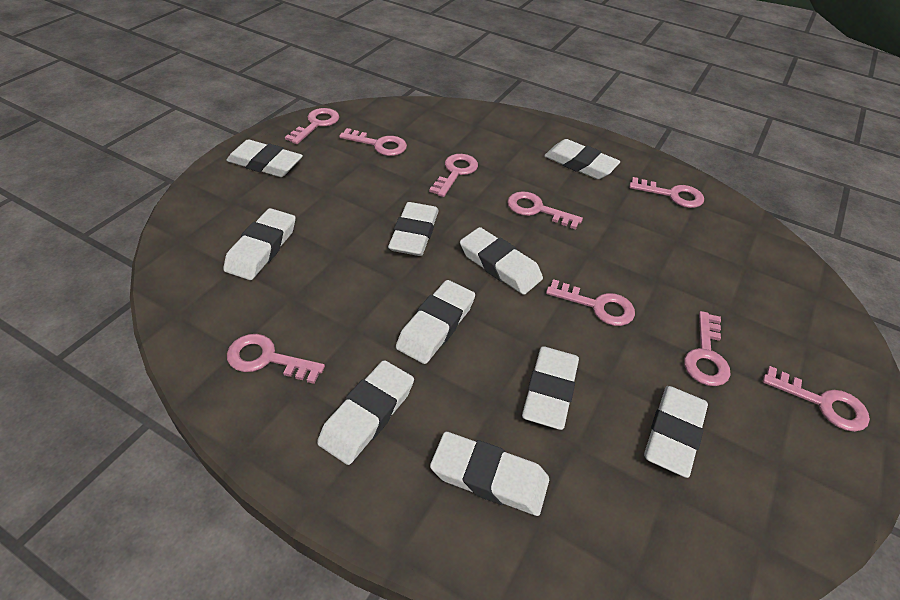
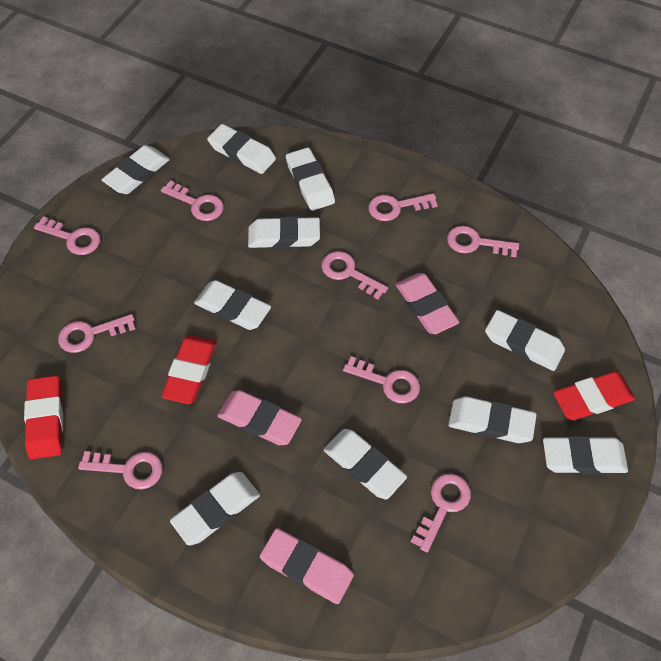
pink eraser: 0 -> 3
red eraser: 0 -> 3

